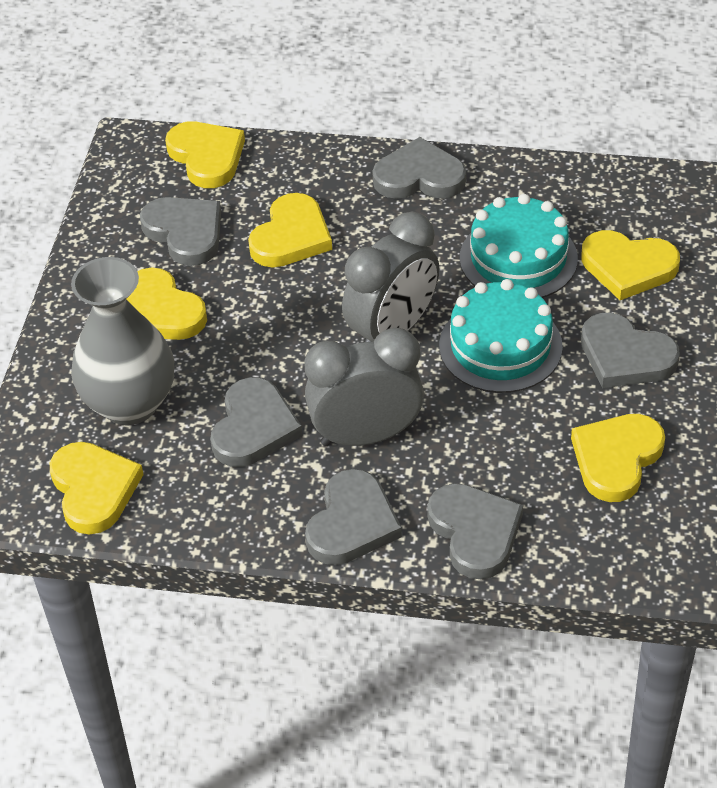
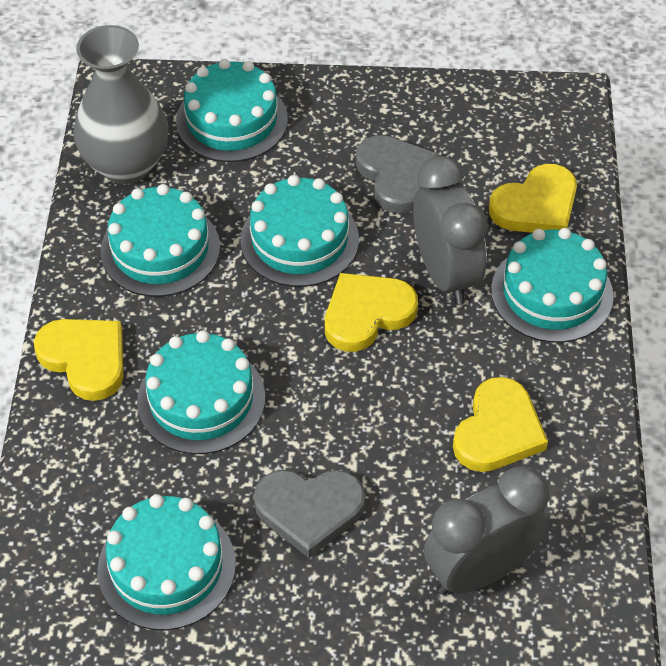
grey heart: 6 -> 2
turquoise cake: 2 -> 6
yellow heart: 6 -> 4

